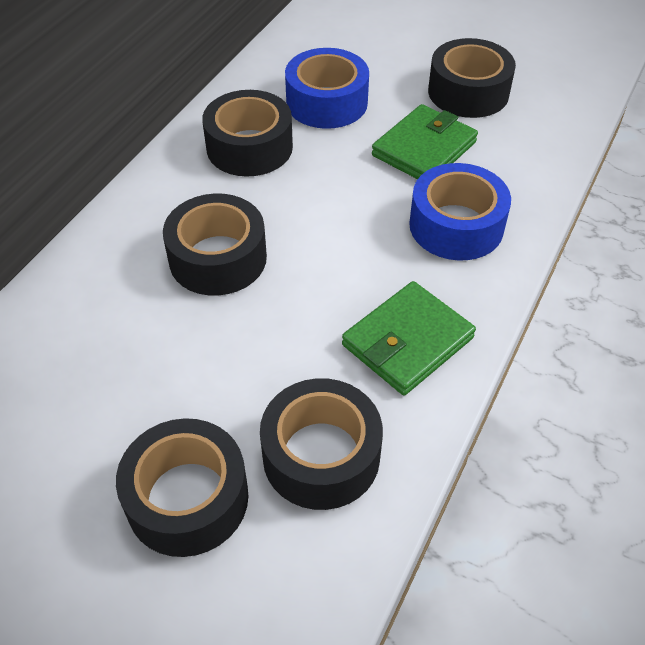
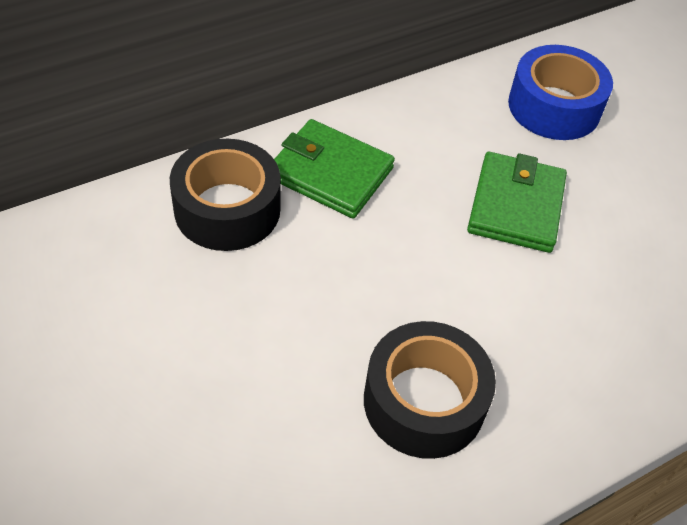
black tape: 5 -> 2
blue tape: 2 -> 1

